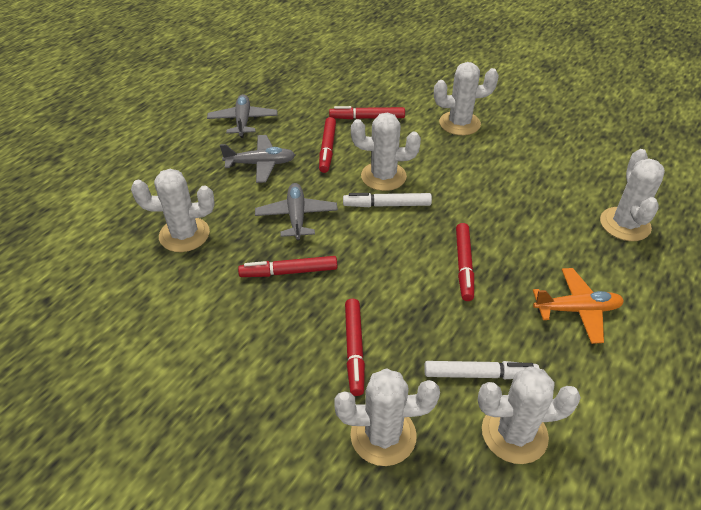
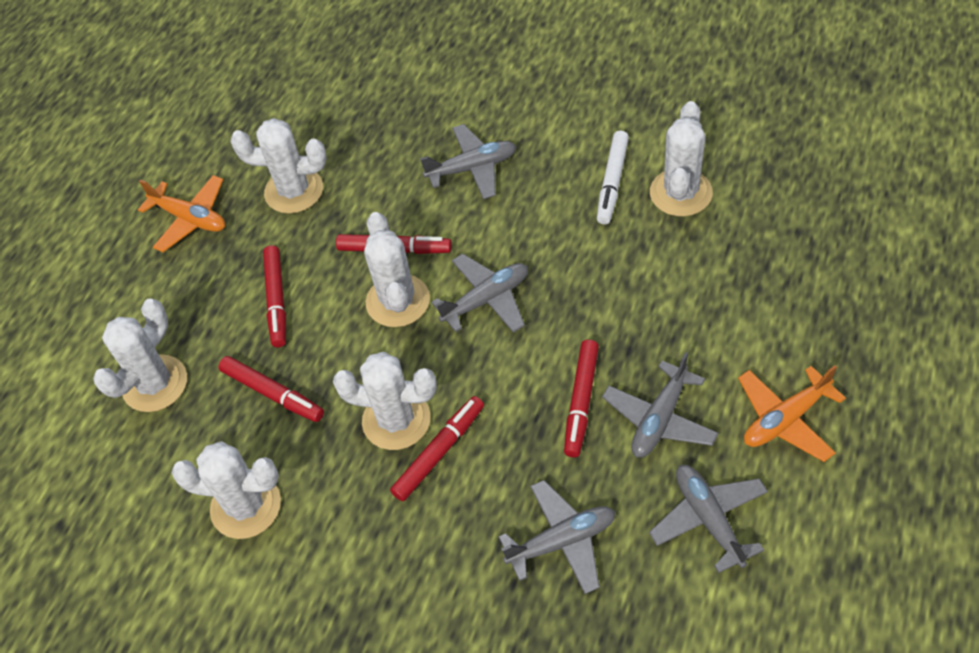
grey plane: 3 -> 5
orange plane: 1 -> 2
white marker: 2 -> 1

